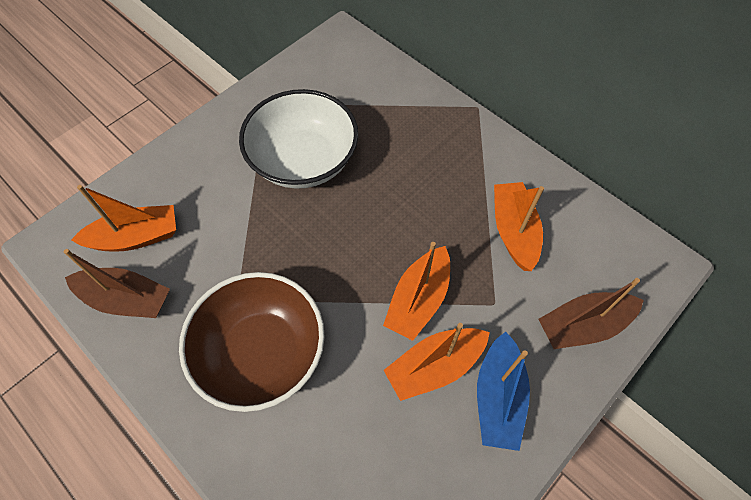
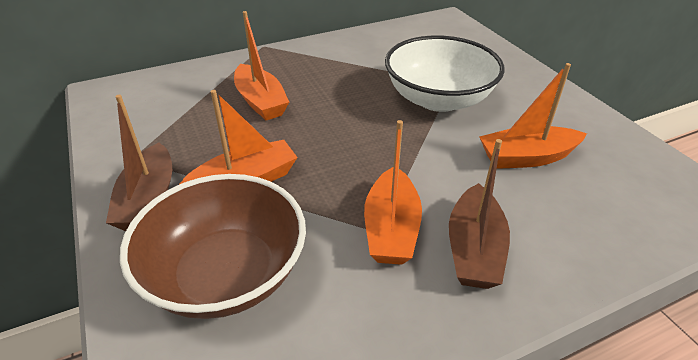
blue boat: 1 -> 0

